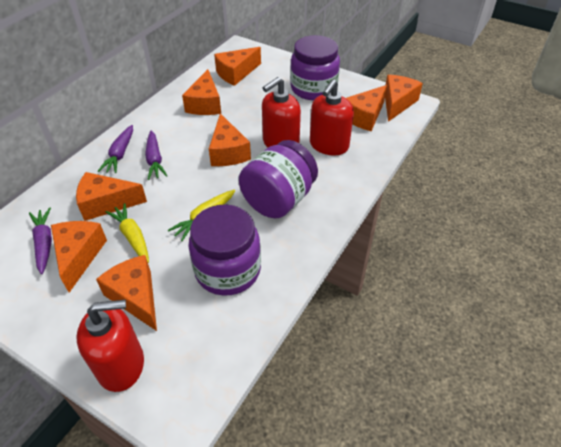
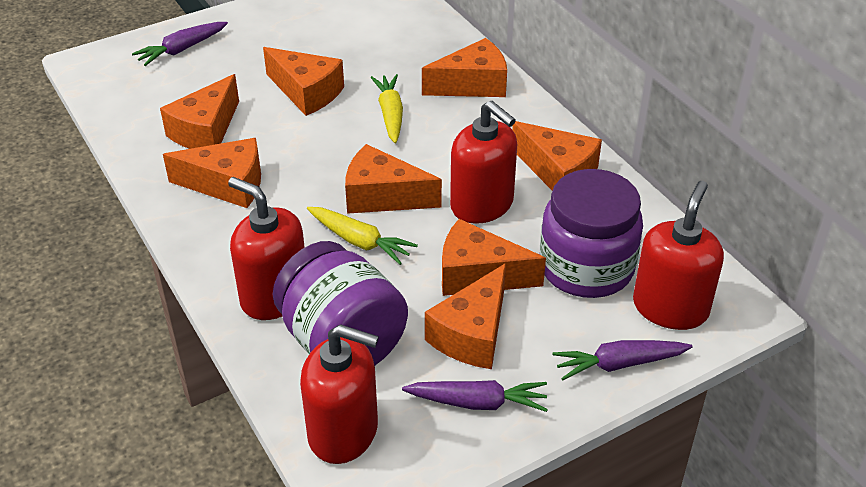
purple jar: 3 -> 2
red soap dispenser: 3 -> 4

